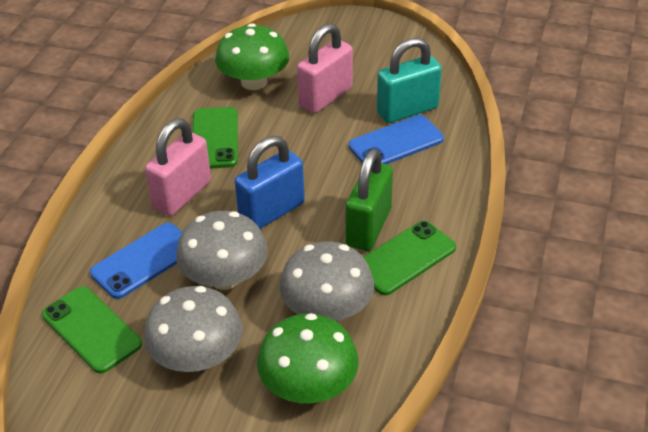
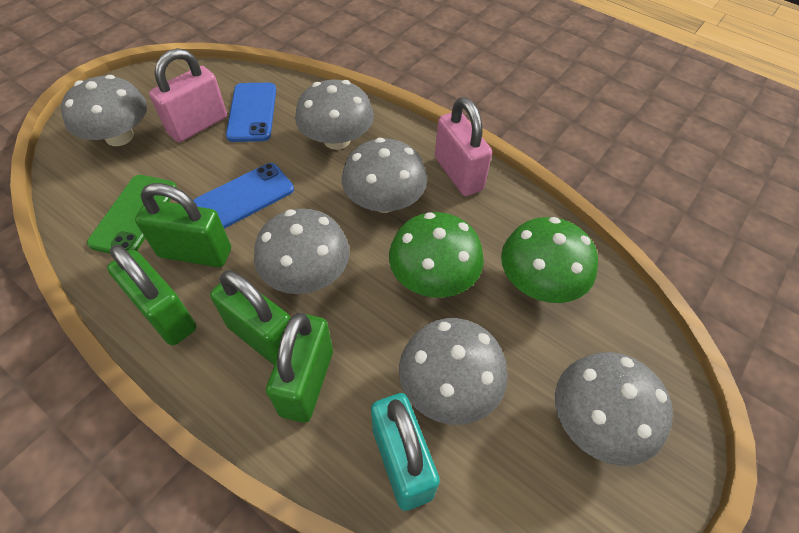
blue padlock: 1 -> 0
green padlock: 1 -> 4
green phone: 3 -> 1
grey mushroom: 3 -> 6

